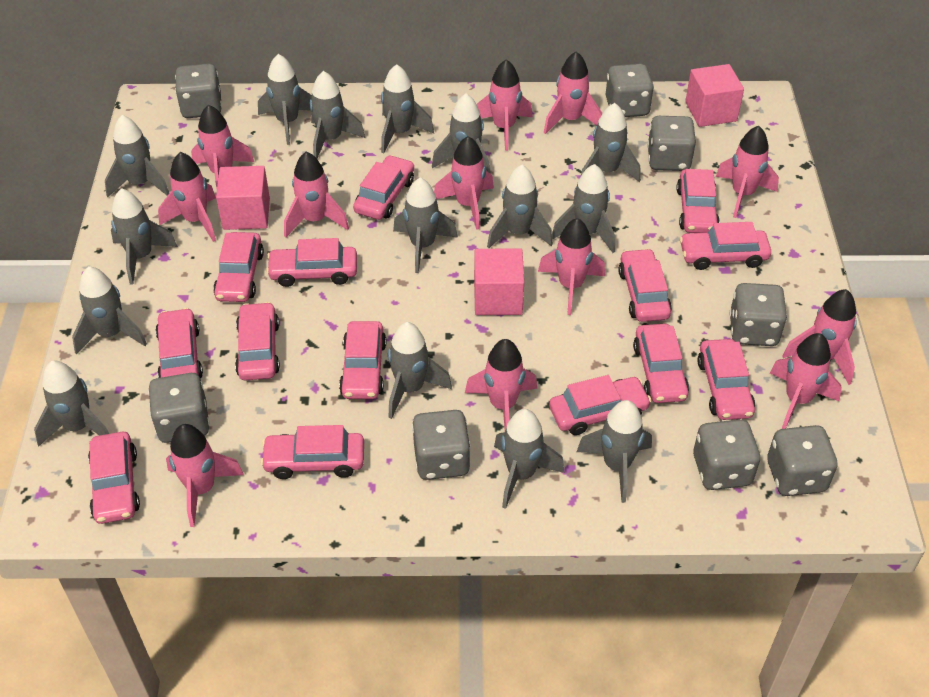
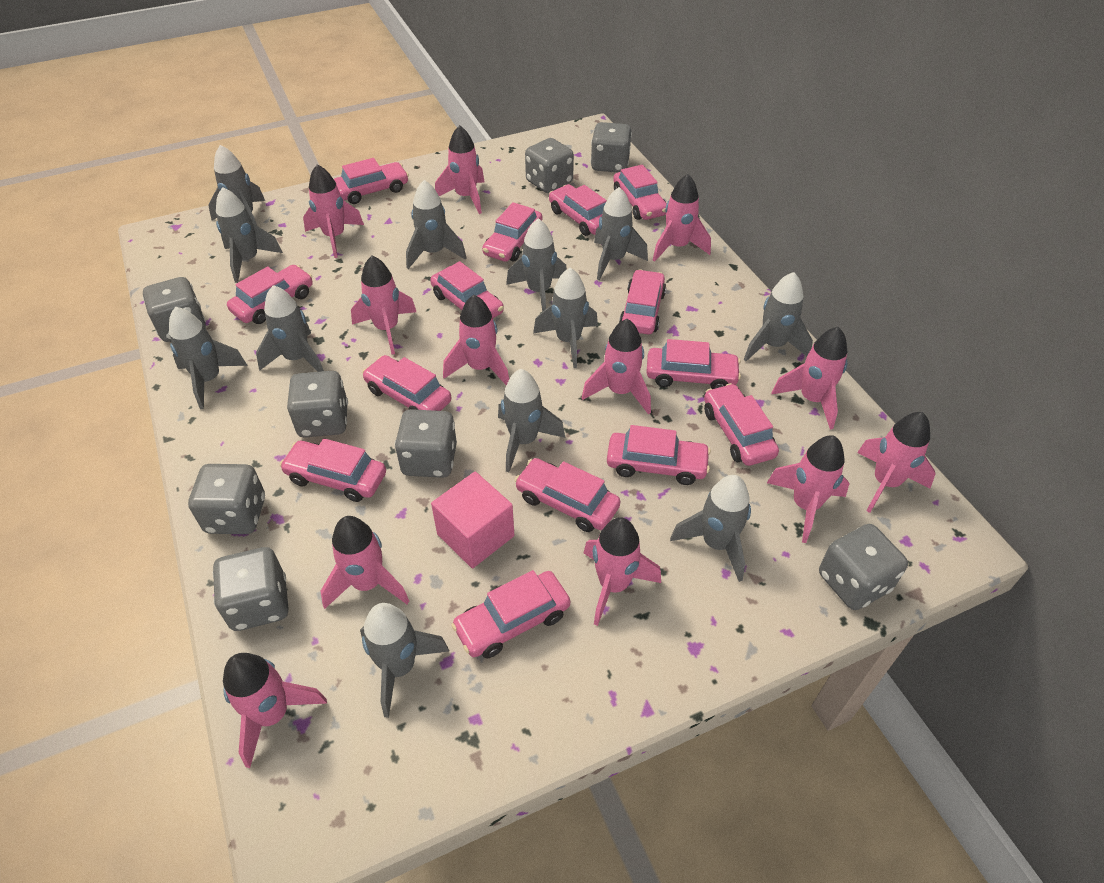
grey rocket: 15 -> 12
pink cube: 3 -> 1

